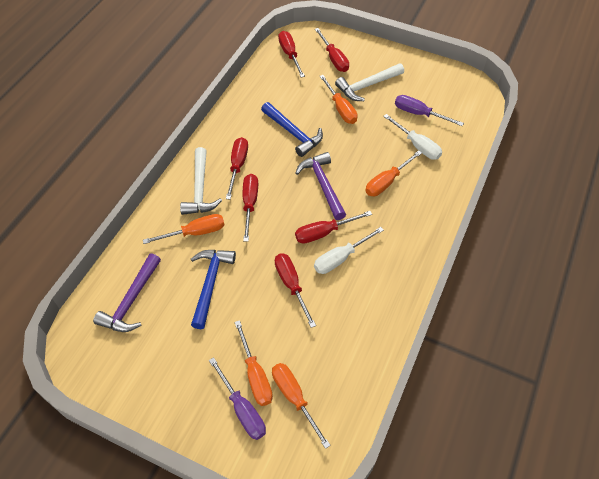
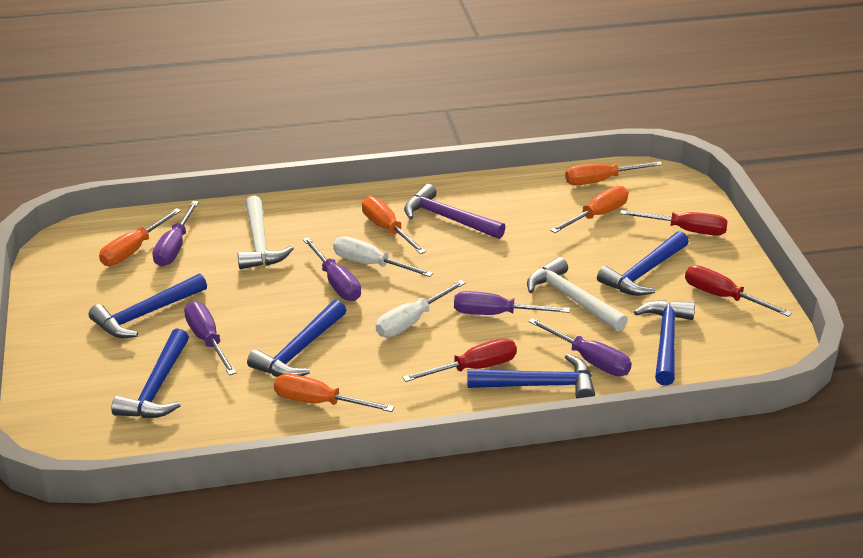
blue hammer: 2 -> 6
purple hammer: 2 -> 1
purple screwdriver: 2 -> 5
red screwdriver: 6 -> 3

